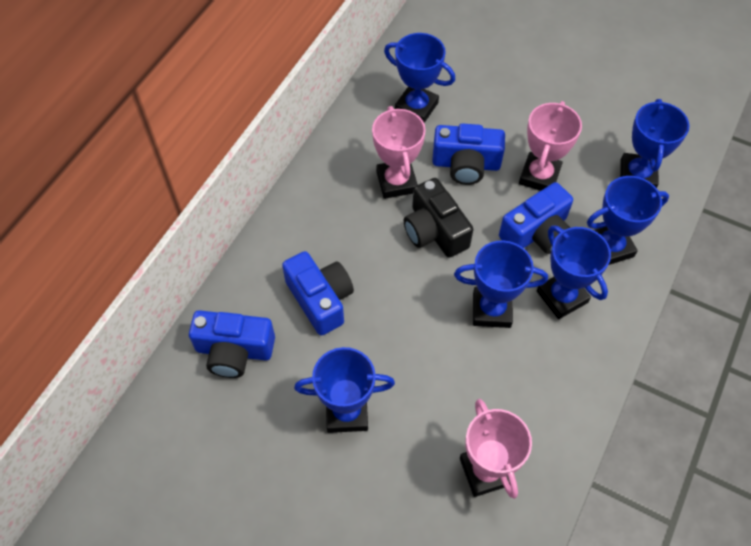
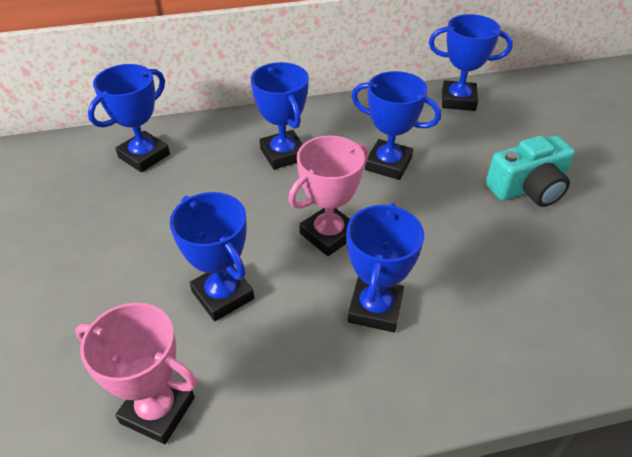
black camera: 1 -> 0
blue camera: 4 -> 0
pink trophy: 3 -> 2
turquoise camera: 0 -> 1

